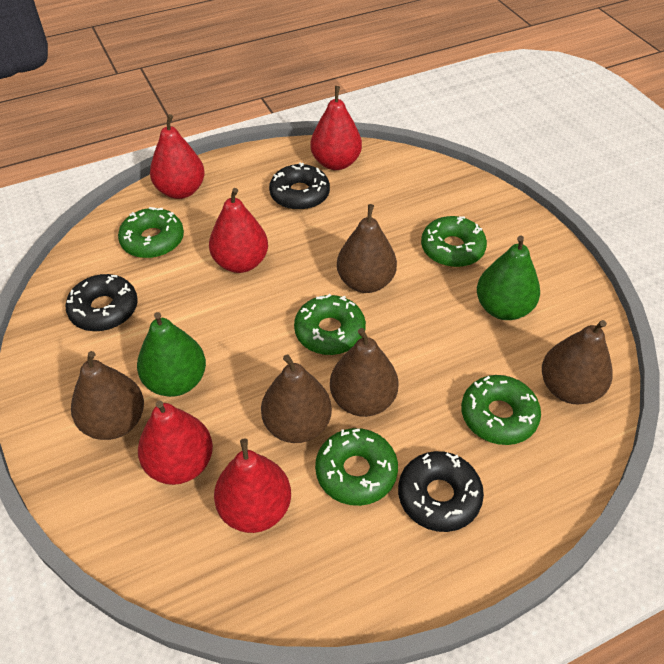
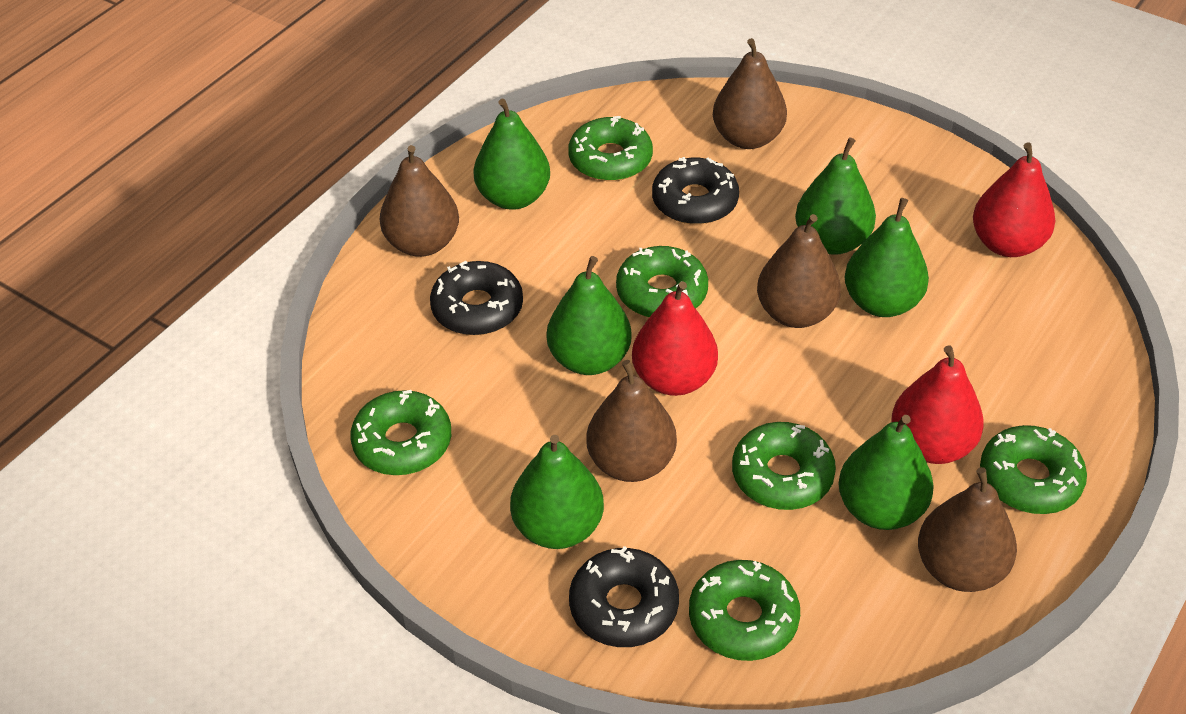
green donut: 5 -> 6
green pear: 2 -> 6
red pear: 5 -> 3

